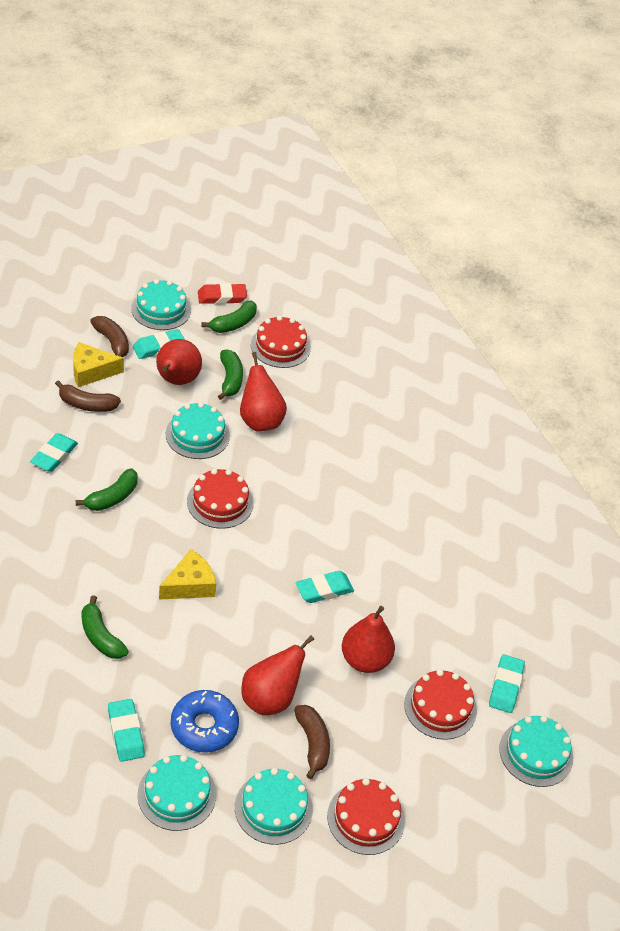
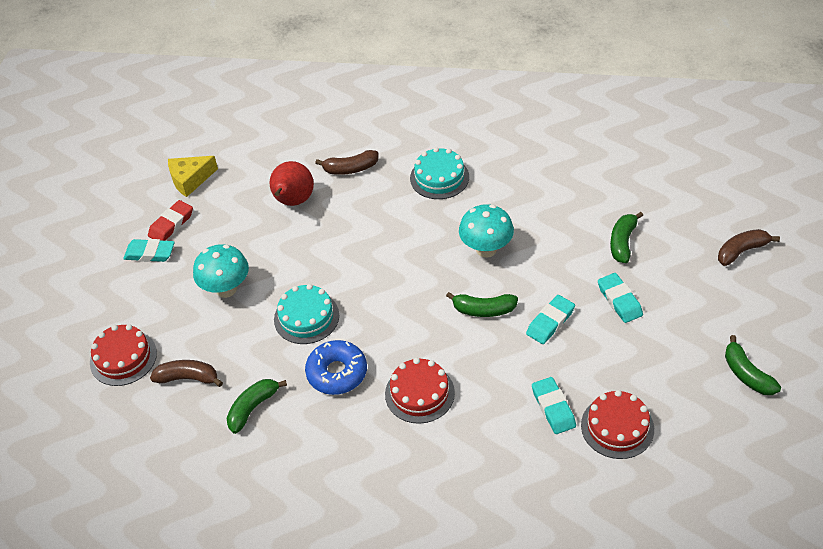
red cake: 4 -> 3
red pear: 4 -> 1
turquoise cake: 5 -> 2
turquoise eraser: 5 -> 4
turquoise mushroom: 0 -> 2
yellow cheese: 2 -> 1

